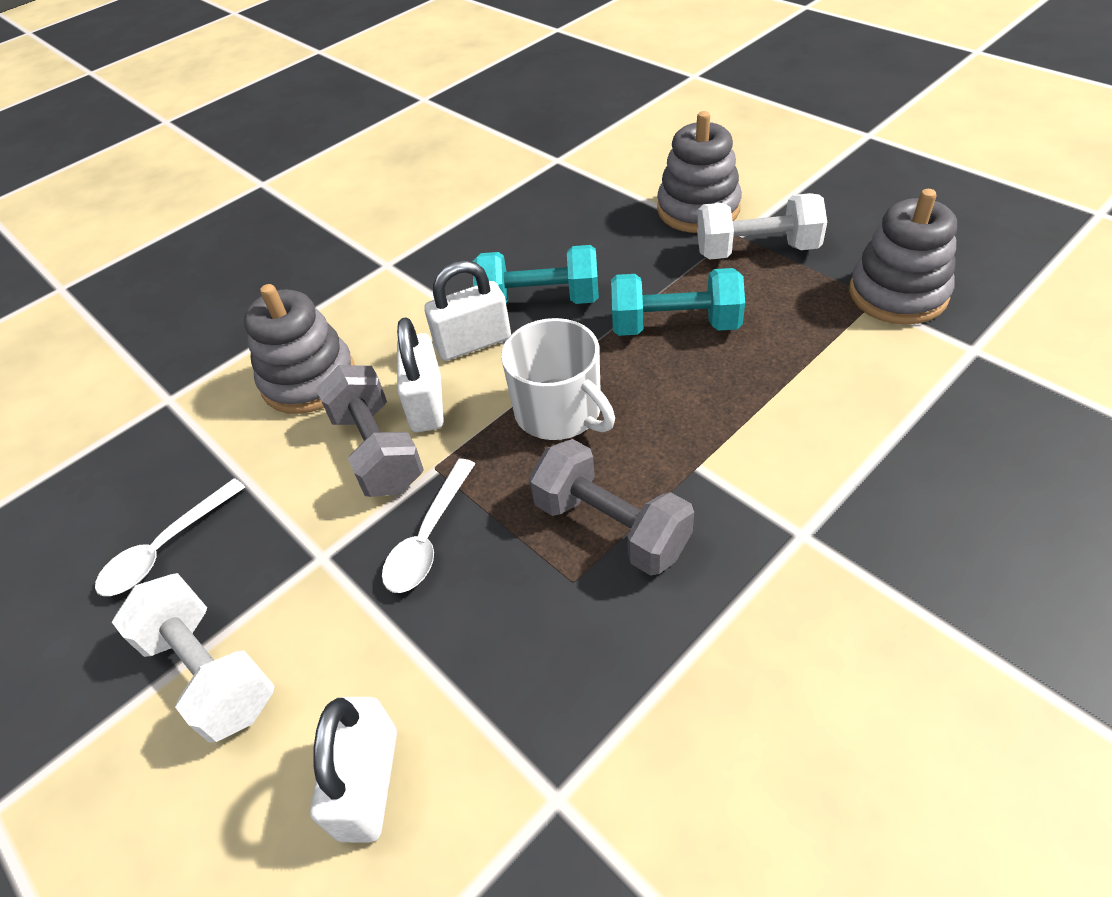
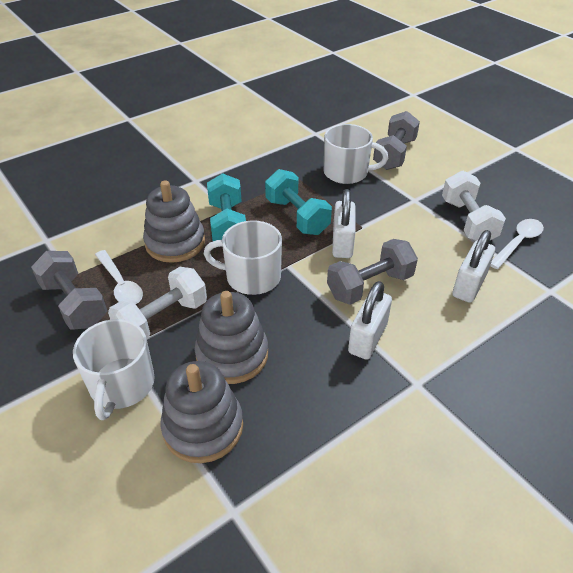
grey dumbbell: 2 -> 3
white mug: 1 -> 3

